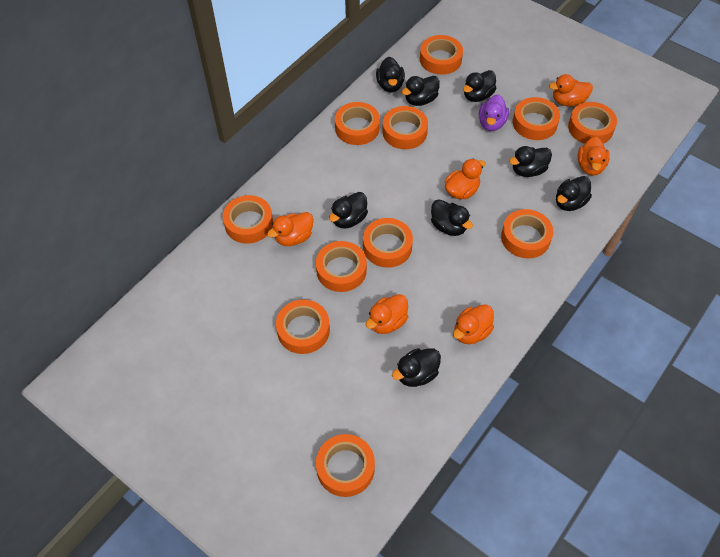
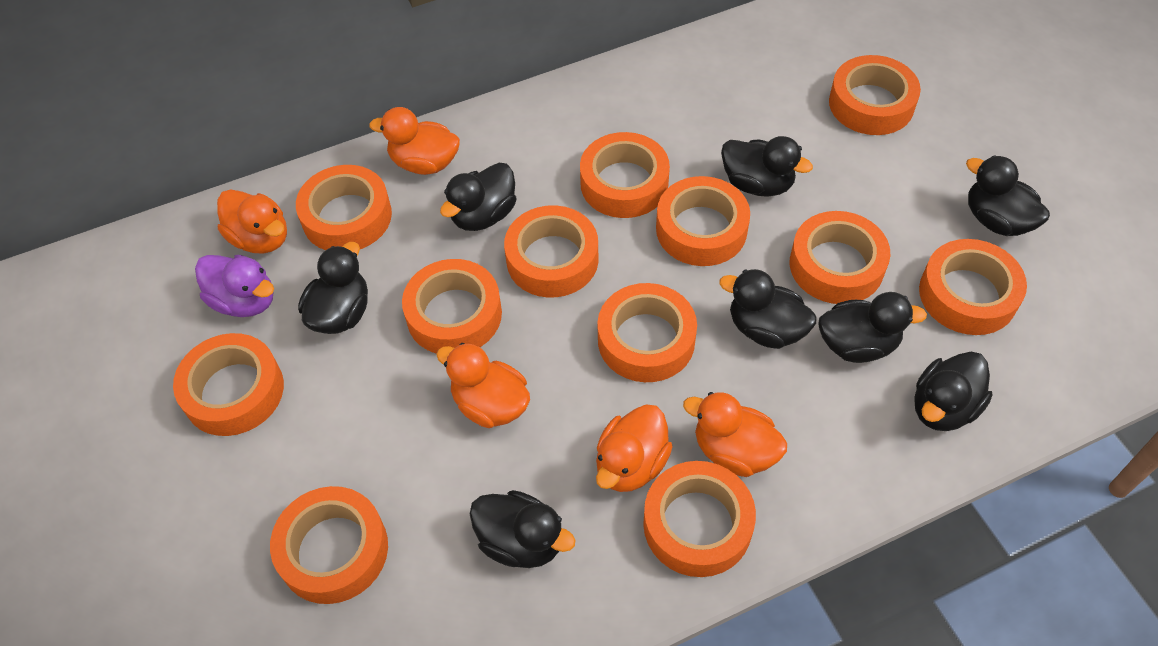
orange duck: 6 -> 5
orange tape: 11 -> 12

